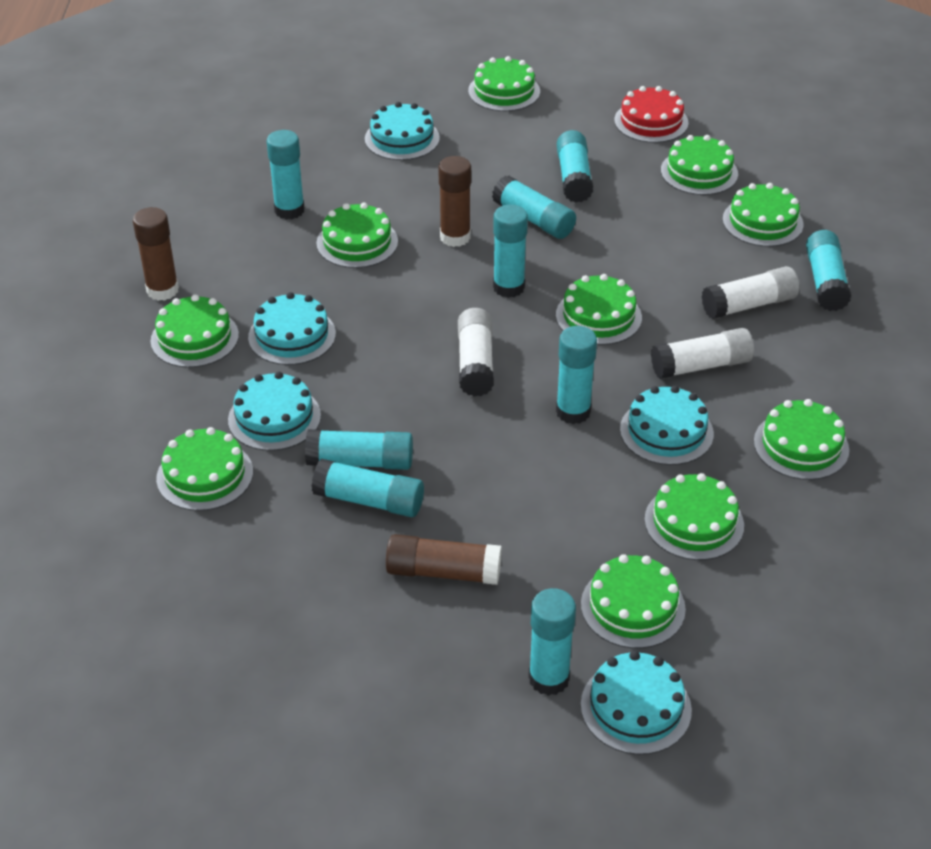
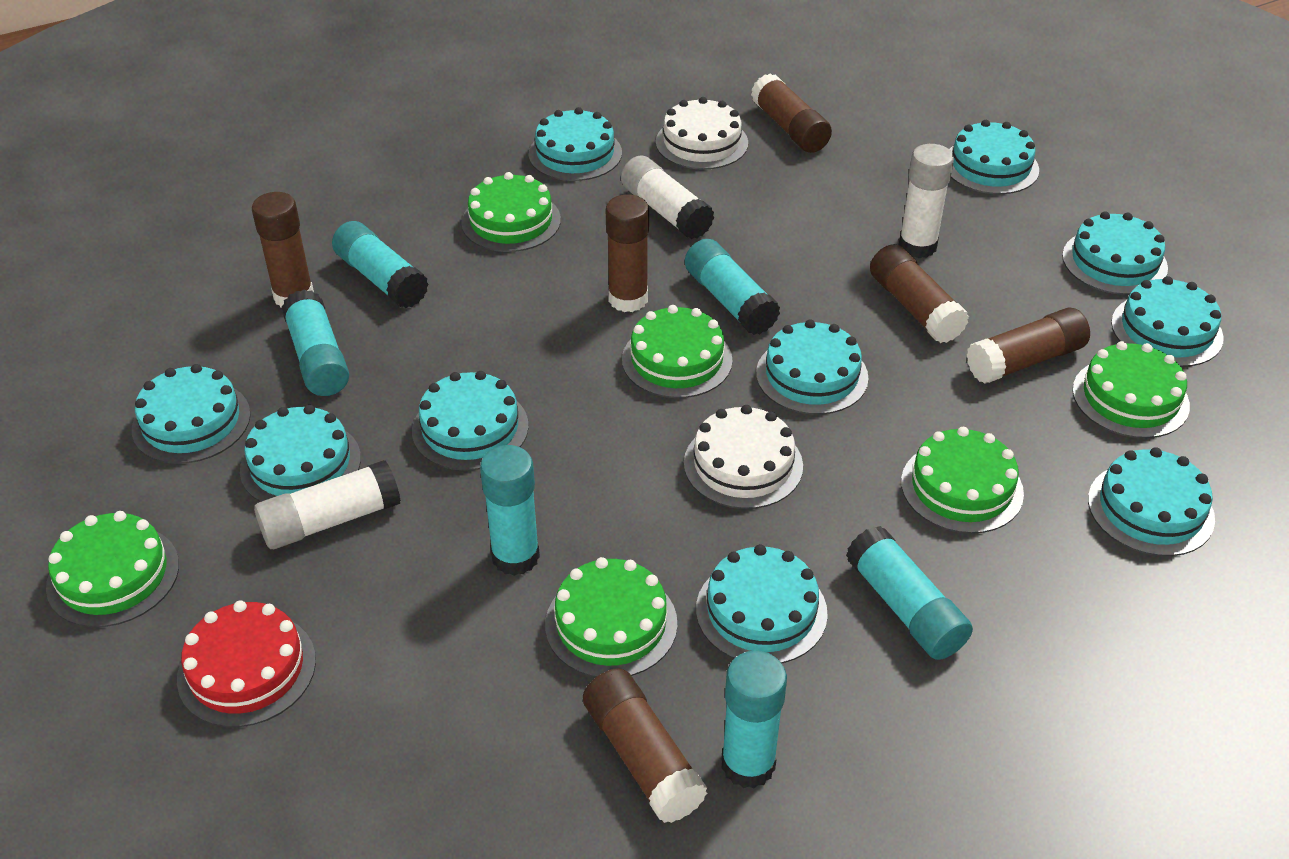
brown glue stick: 3 -> 6
green cake: 10 -> 6
turquoise cake: 5 -> 10
turquoise glue stick: 9 -> 6
white cake: 0 -> 2

